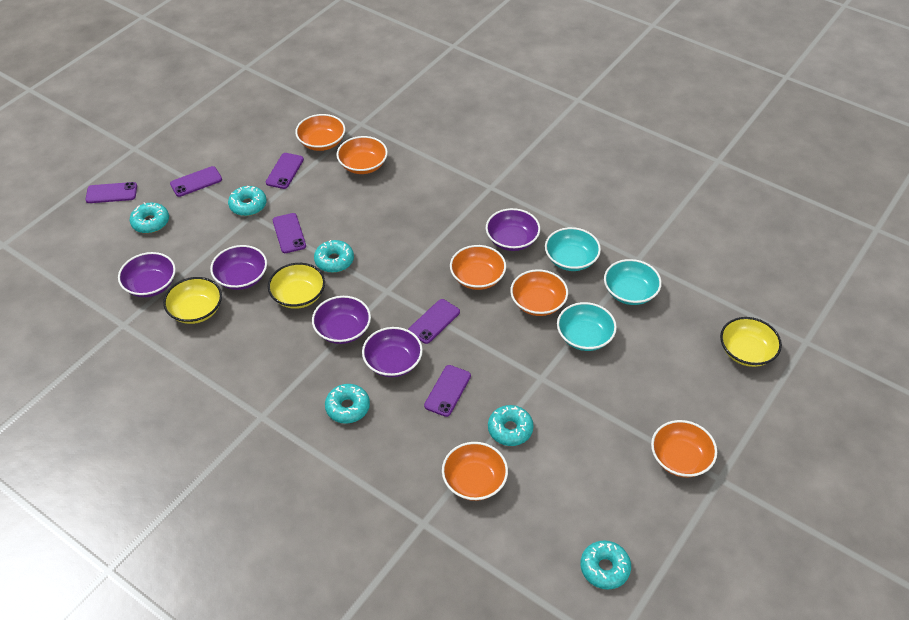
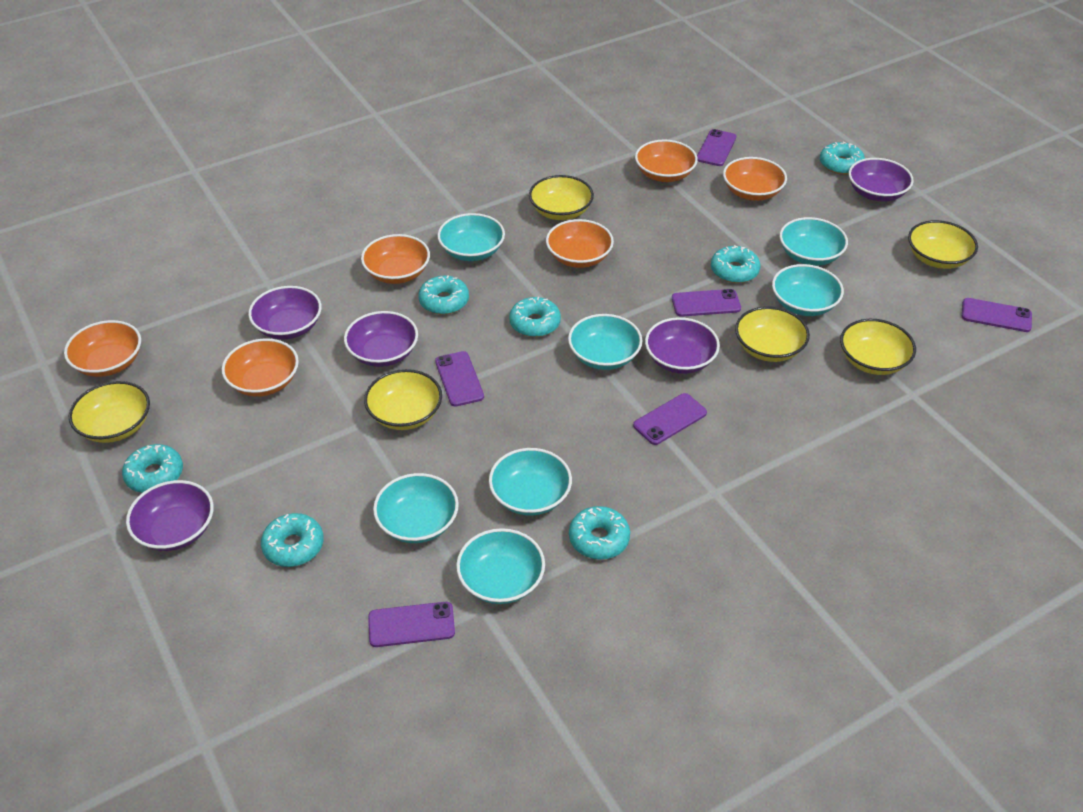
turquoise bowl: 3 -> 7
turquoise donut: 6 -> 7
yellow bowl: 3 -> 6

